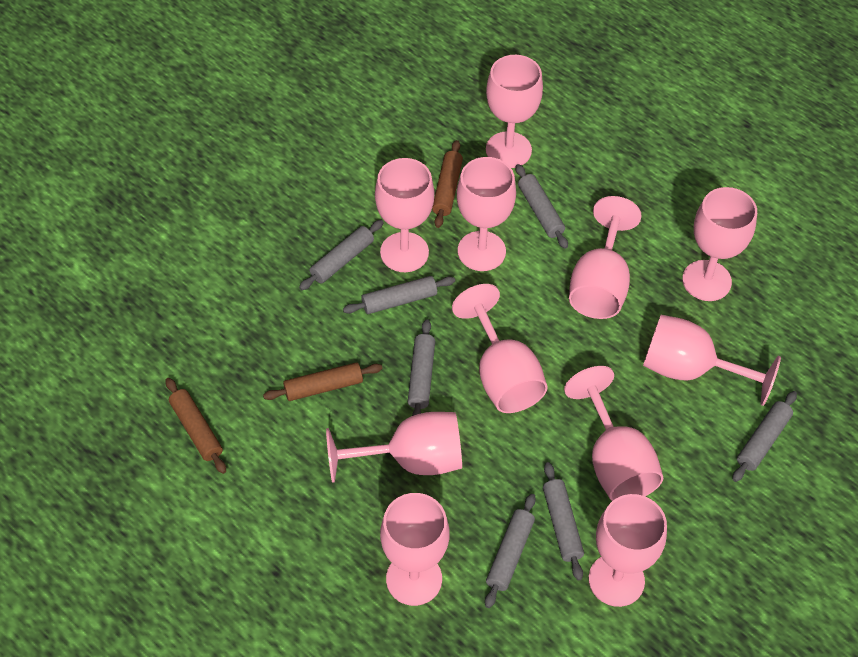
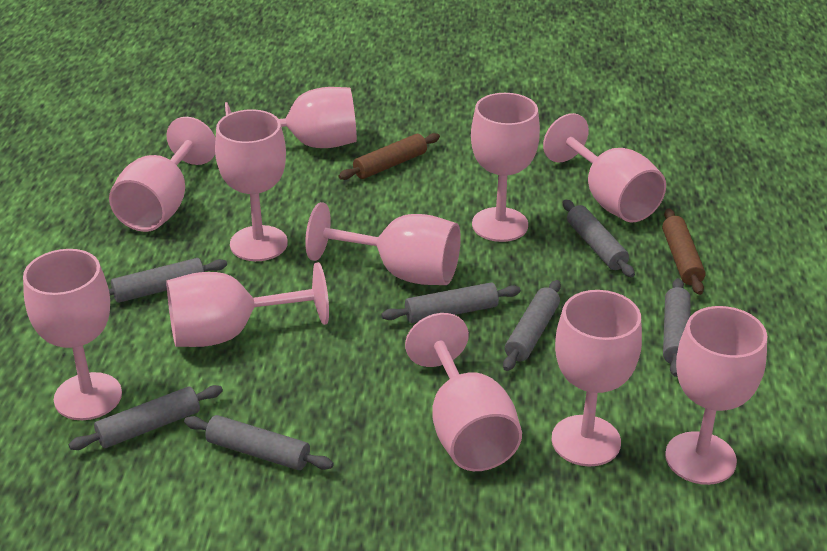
brown rolling pin: 3 -> 2

